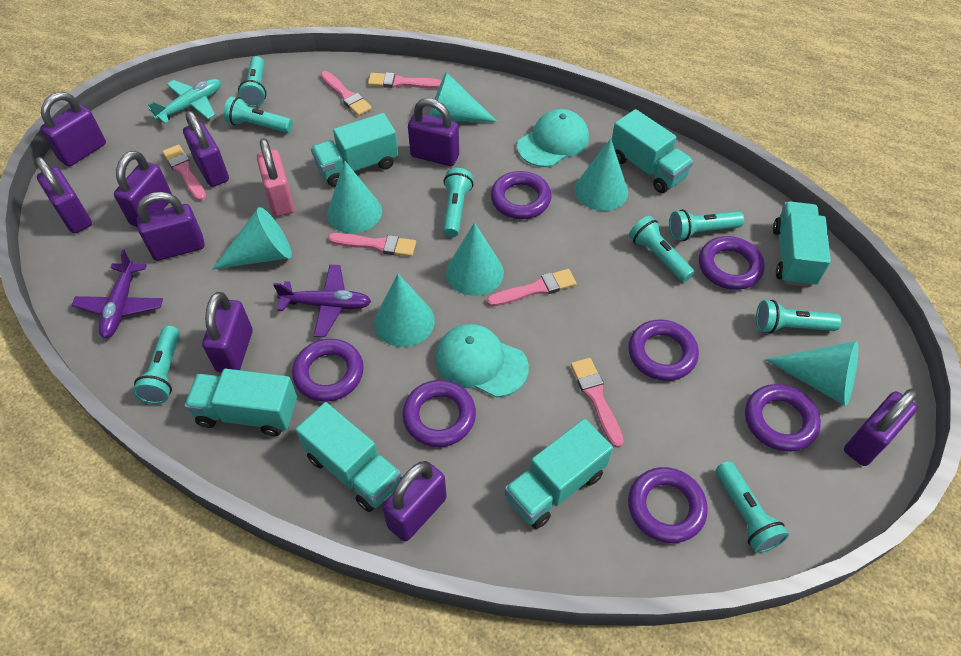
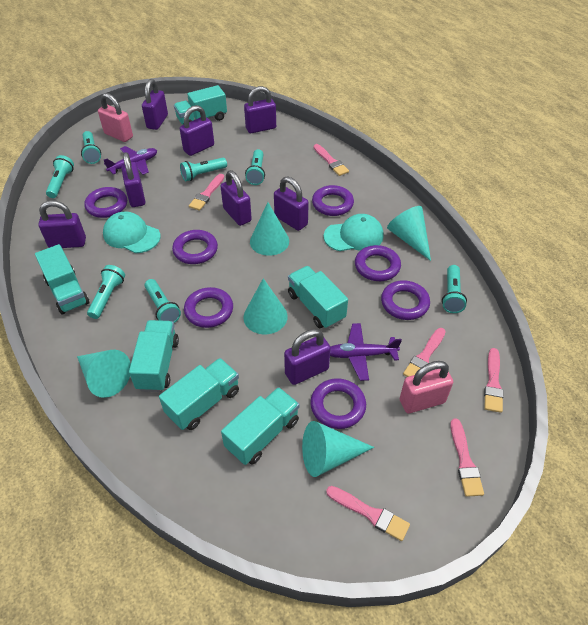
pink padlock: 1 -> 2
purple padlock: 9 -> 8
turquoise cone: 7 -> 5
turquoise flashlight: 8 -> 7
turquoise plane: 1 -> 0

